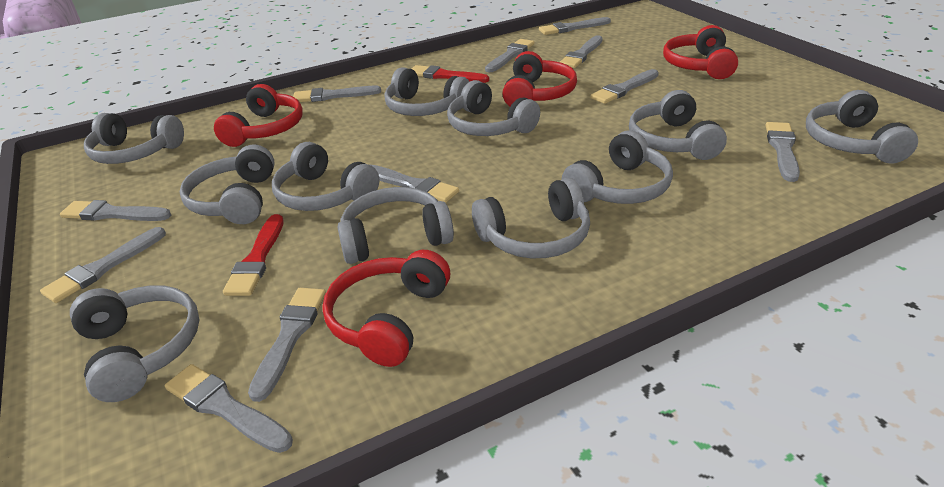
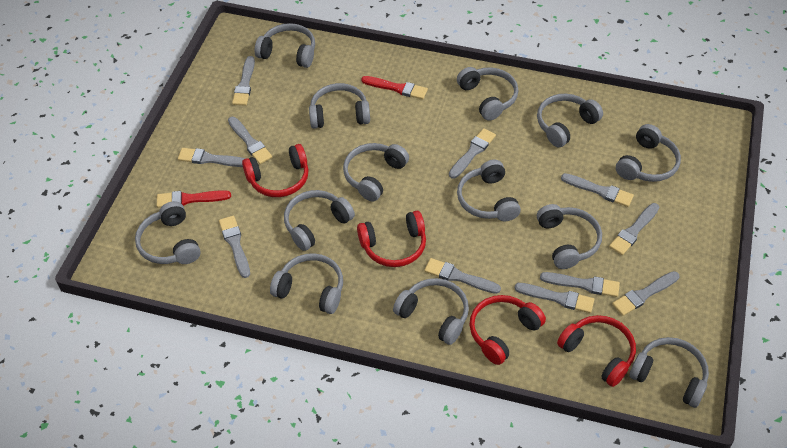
grey headphones: 11 -> 13

